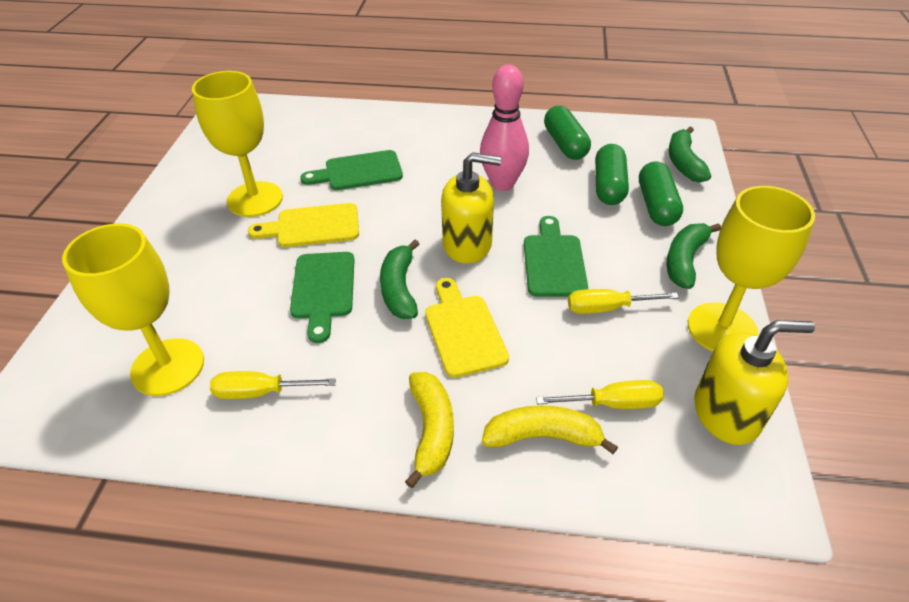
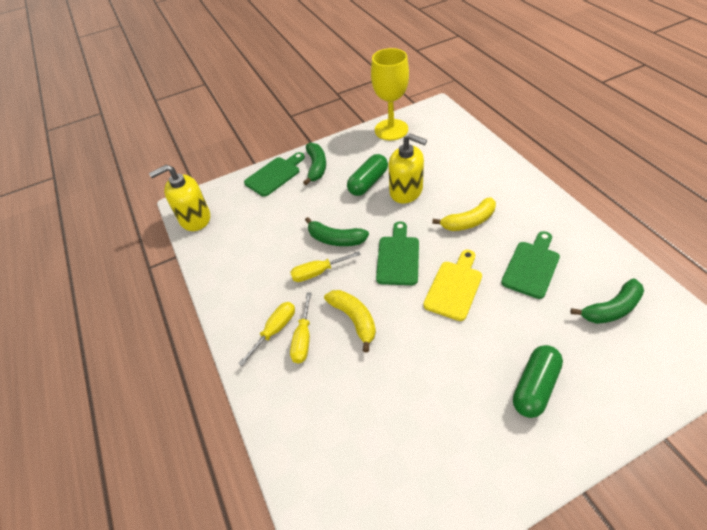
green capsule: 3 -> 2
pink bowling pin: 1 -> 0
yellow cutting board: 2 -> 1
yellow goblet: 3 -> 1

